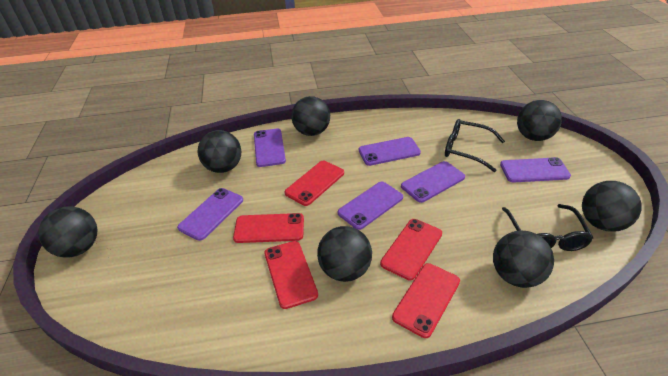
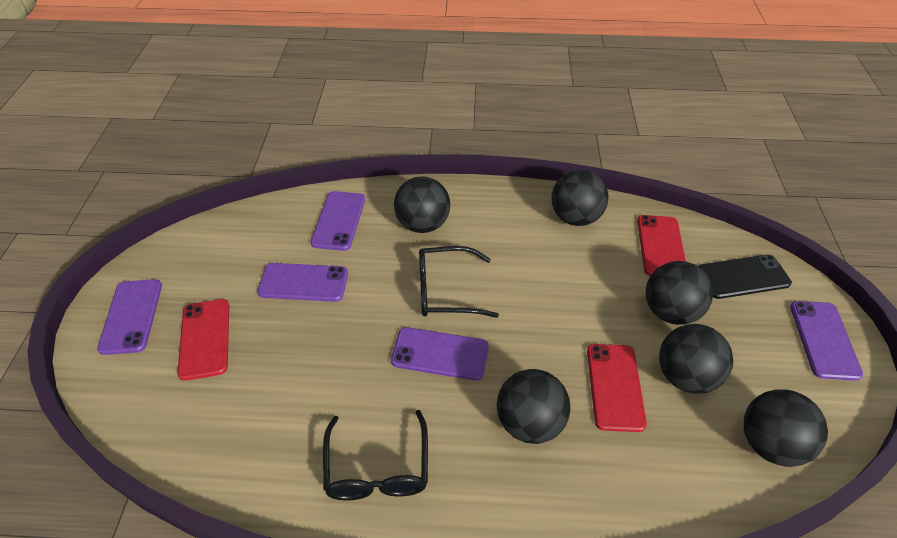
black ball: 7 -> 6
black phone: 0 -> 1
purple phone: 6 -> 5
red phone: 5 -> 3

